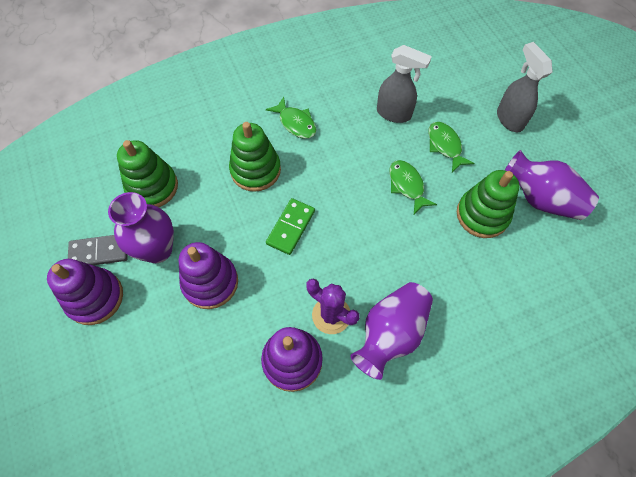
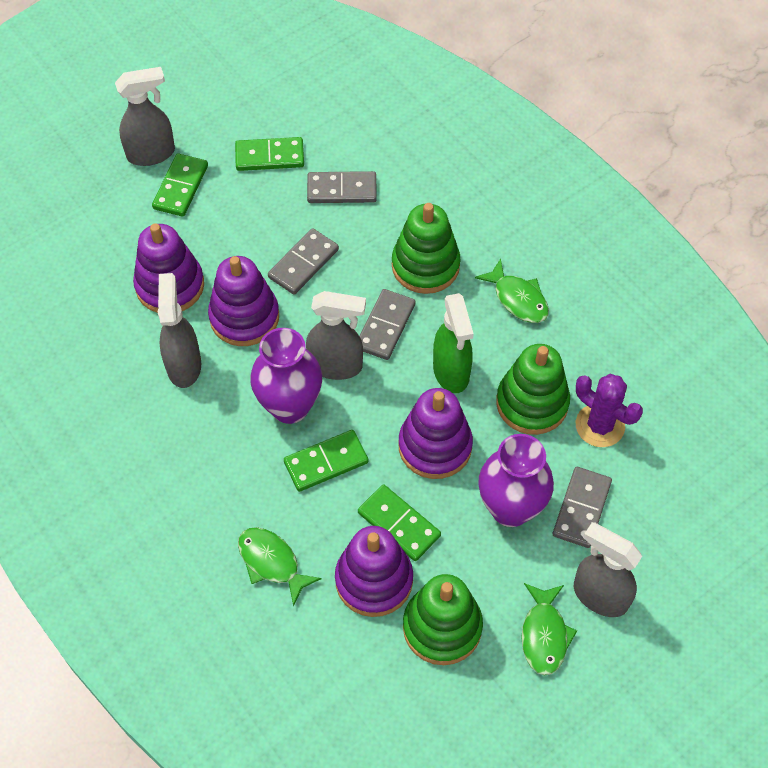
green domino: 1 -> 4
green spray bottle: 0 -> 1
grey domino: 1 -> 4
grey spray bottle: 2 -> 4
purple stacking toy: 3 -> 4
purple vase: 3 -> 2

